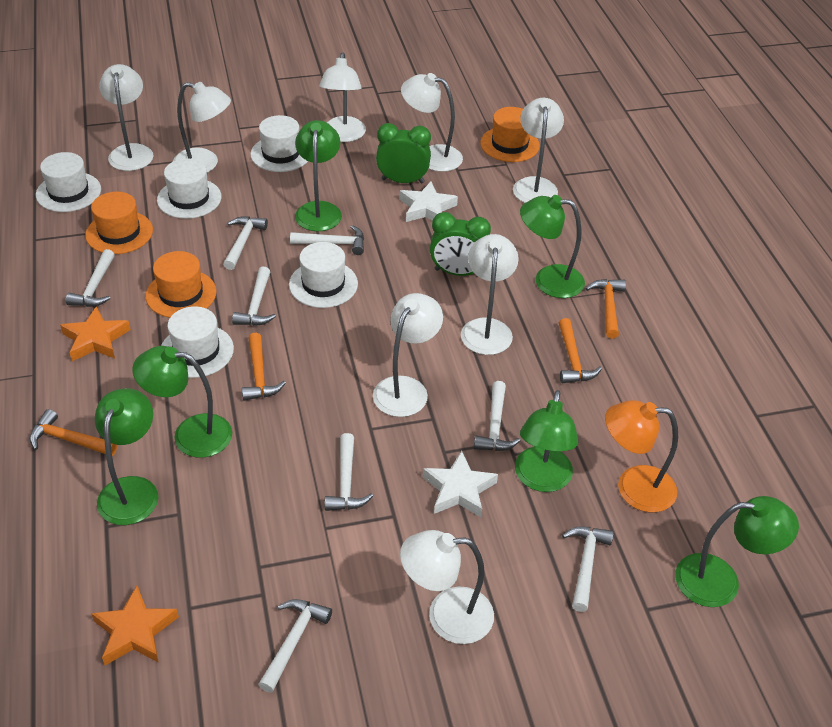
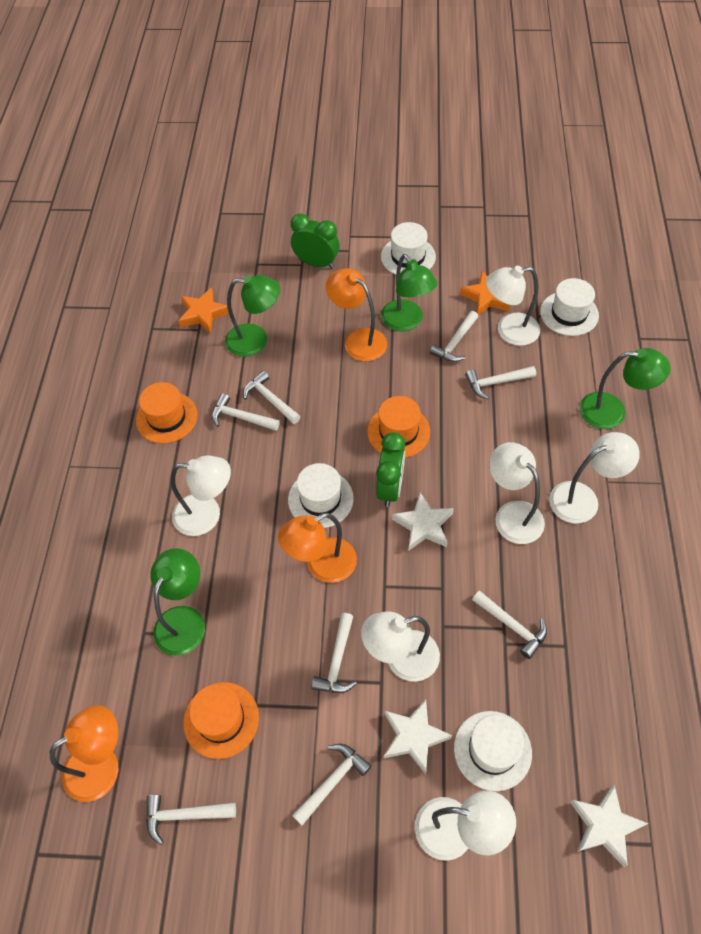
green lamp: 6 -> 4
orange hammer: 4 -> 0
orange lamp: 1 -> 3
white hat: 5 -> 4
white lamp: 8 -> 6
white star: 2 -> 3

